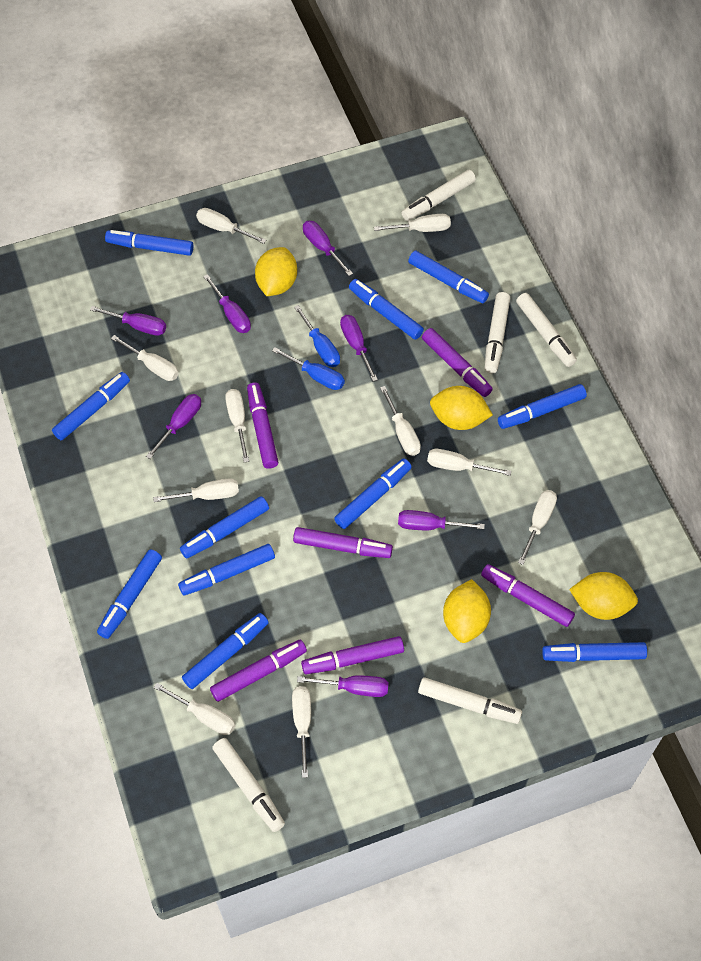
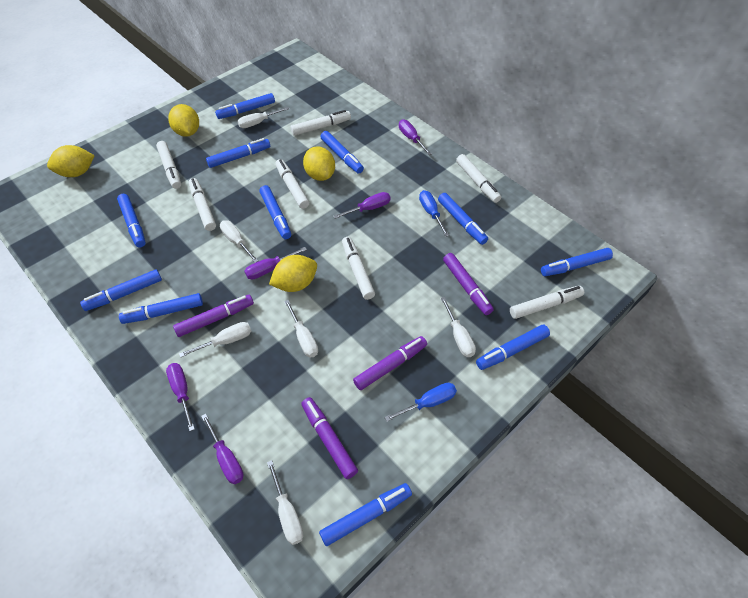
purple marker: 6 -> 4
purple screwdriver: 7 -> 5
white marker: 5 -> 7
white screwdriver: 10 -> 6

